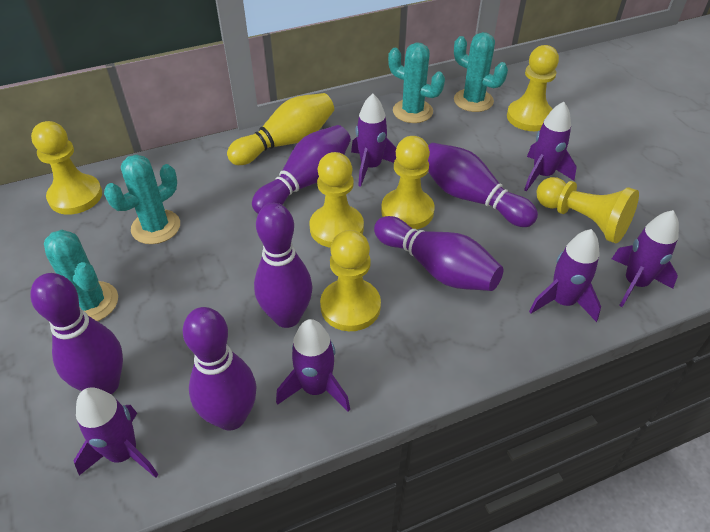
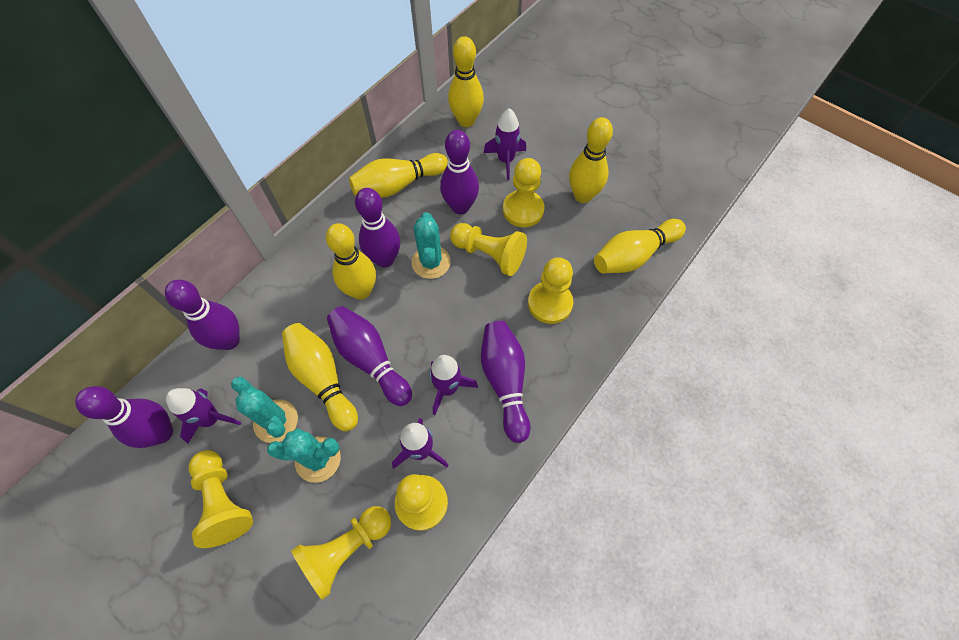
purple rocket: 6 -> 4
turquoise cactus: 4 -> 3
yellow bowling pin: 1 -> 6

